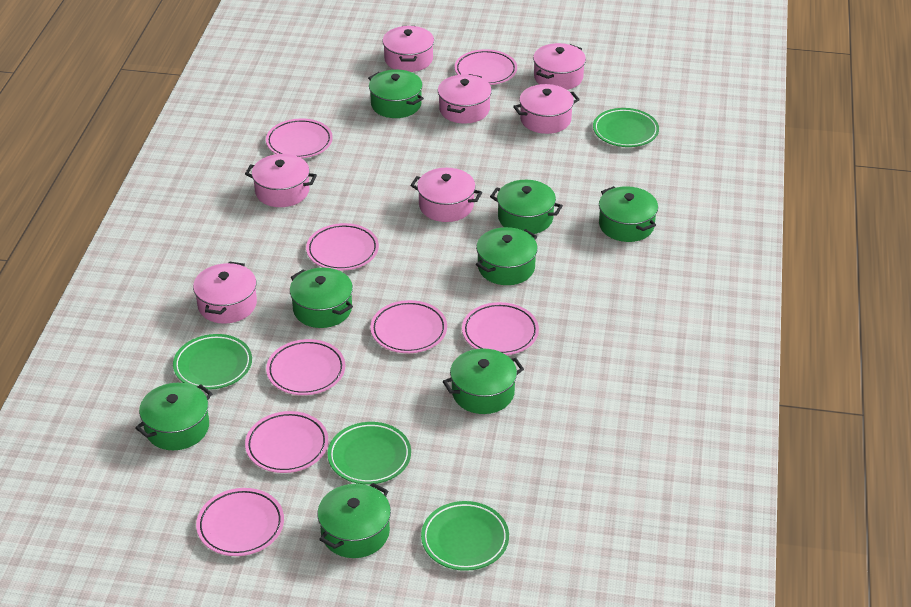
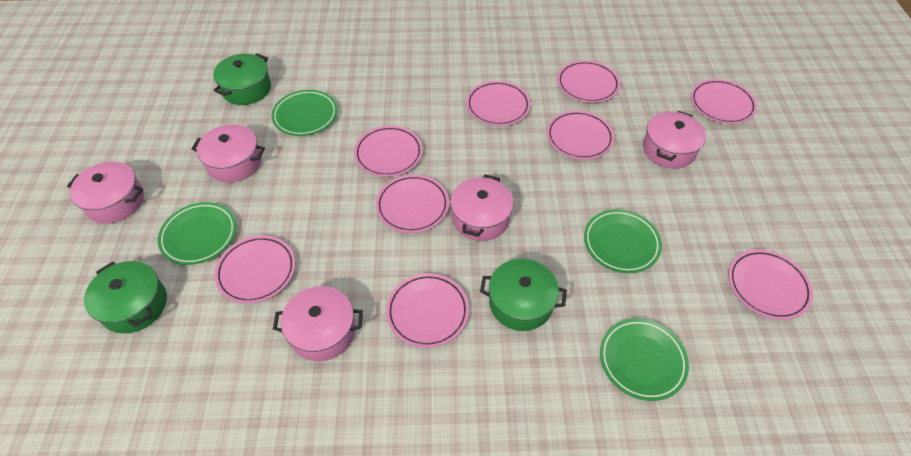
green pot: 8 -> 3
pink plate: 8 -> 9
pink pot: 7 -> 5

